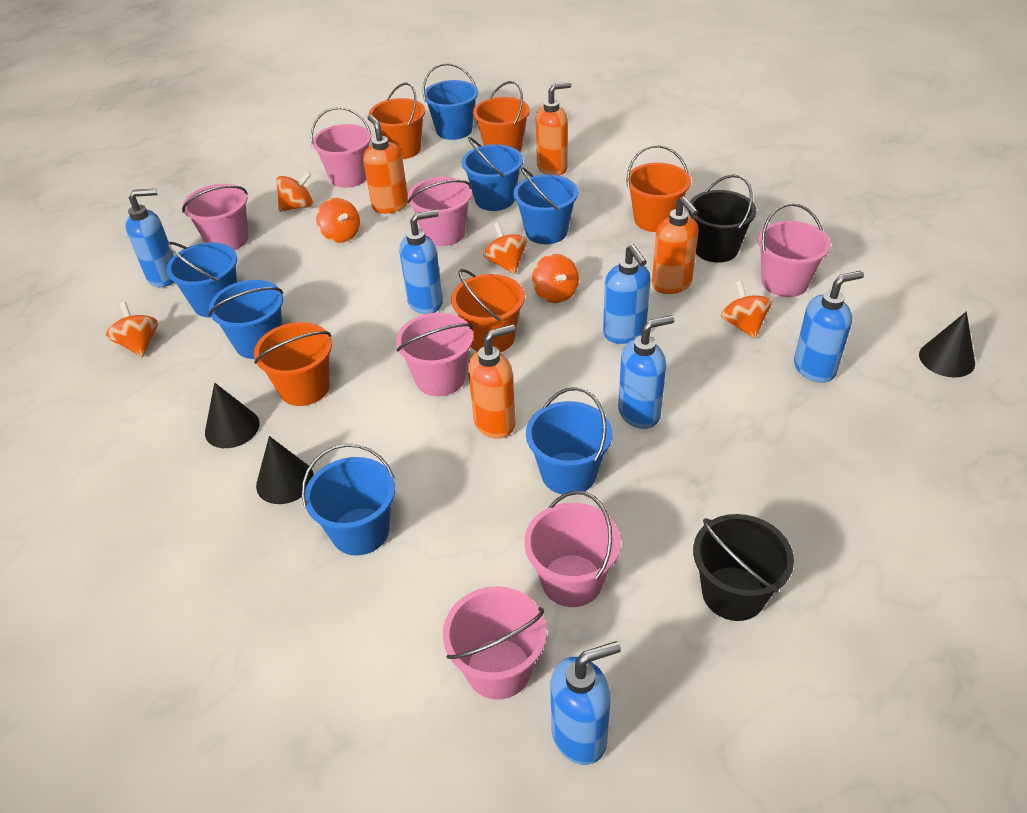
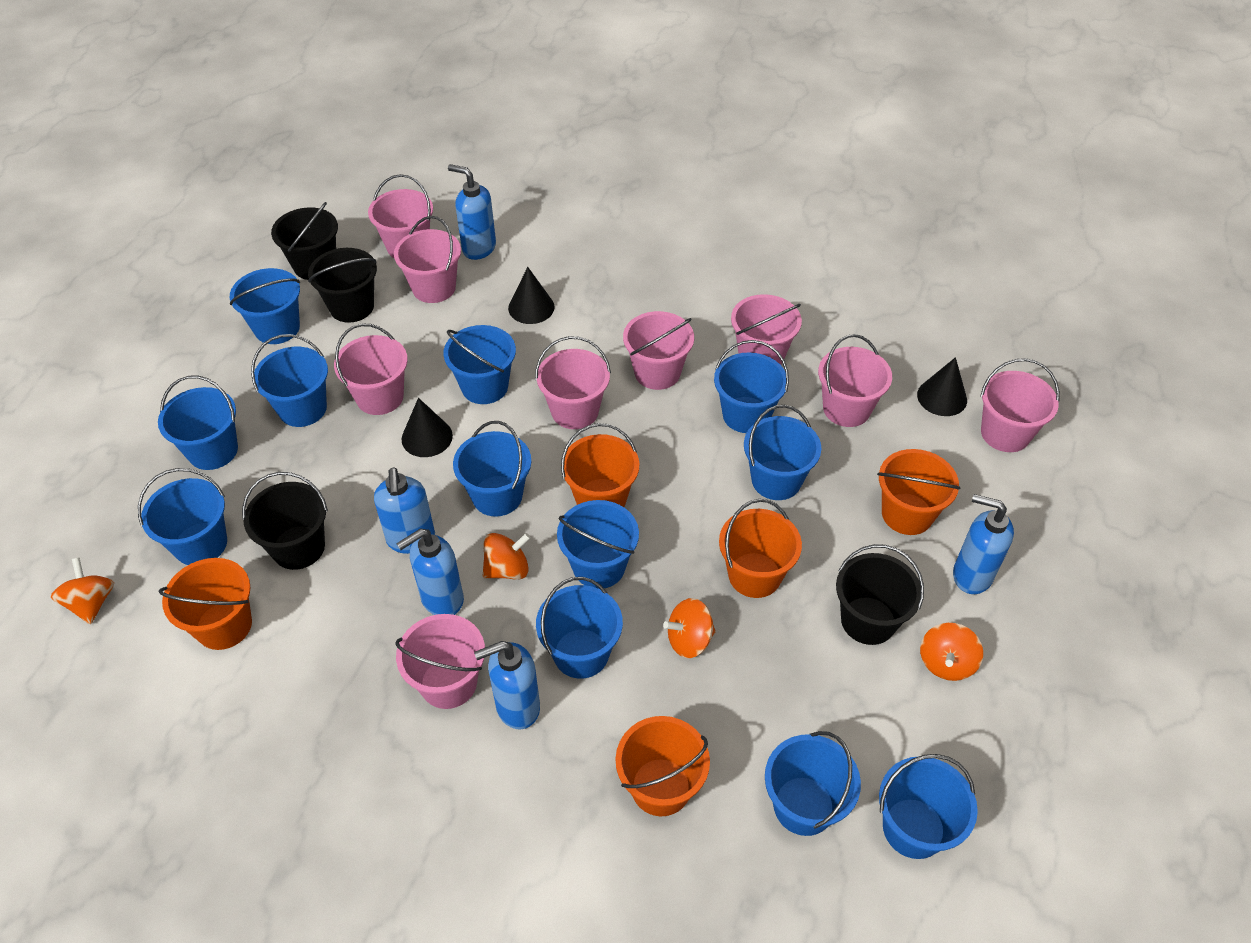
black bucket: 2 -> 4
blue bucket: 7 -> 12
blue soap dispenser: 6 -> 5
orange soap dispenser: 4 -> 0
orange spinning top: 6 -> 4
pink bucket: 7 -> 9

